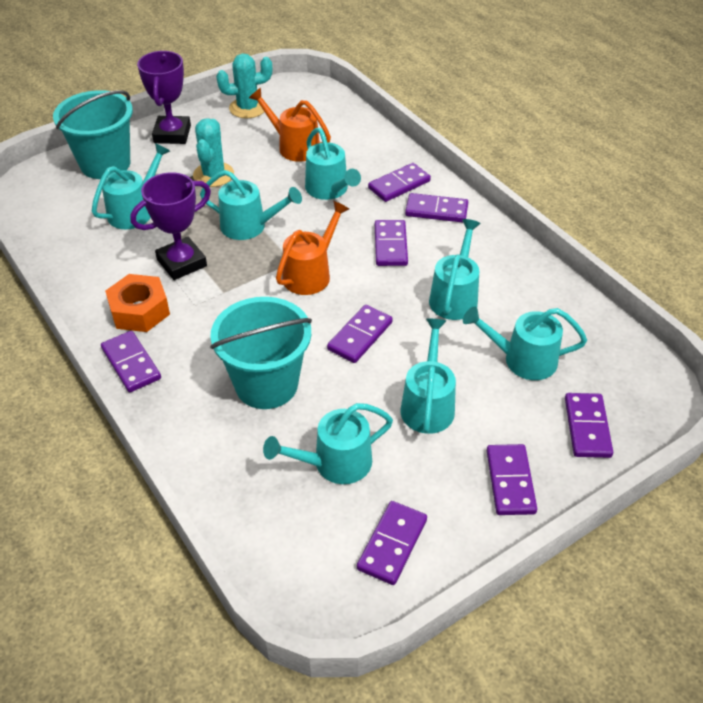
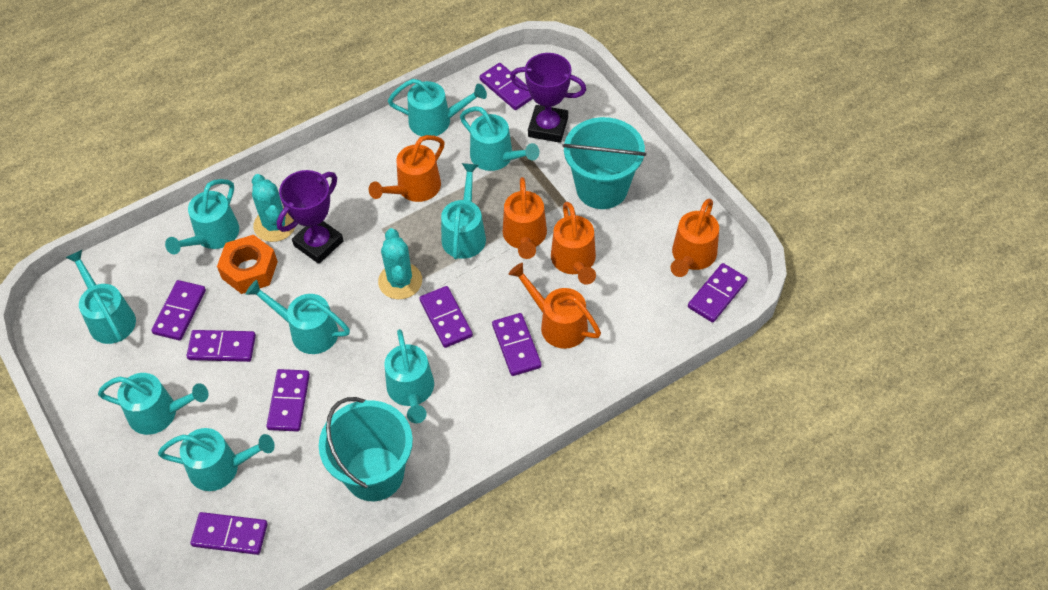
orange watering can: 2 -> 5
turquoise watering can: 7 -> 9

